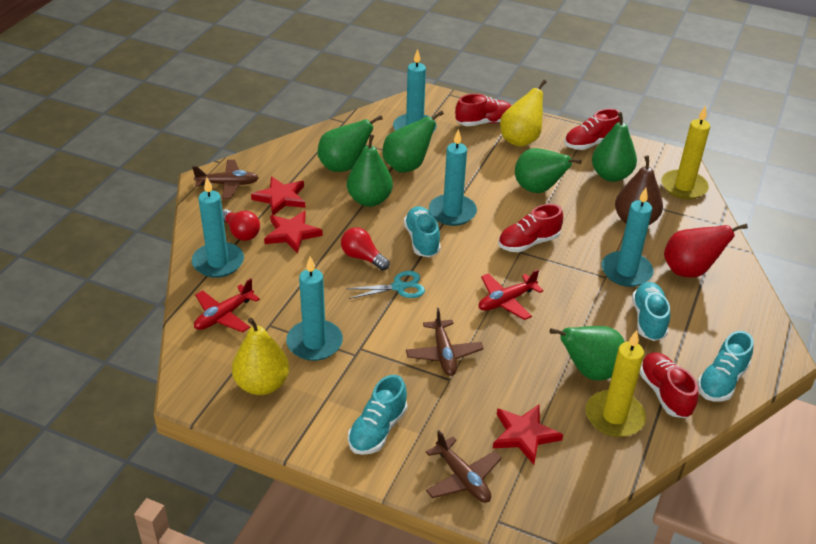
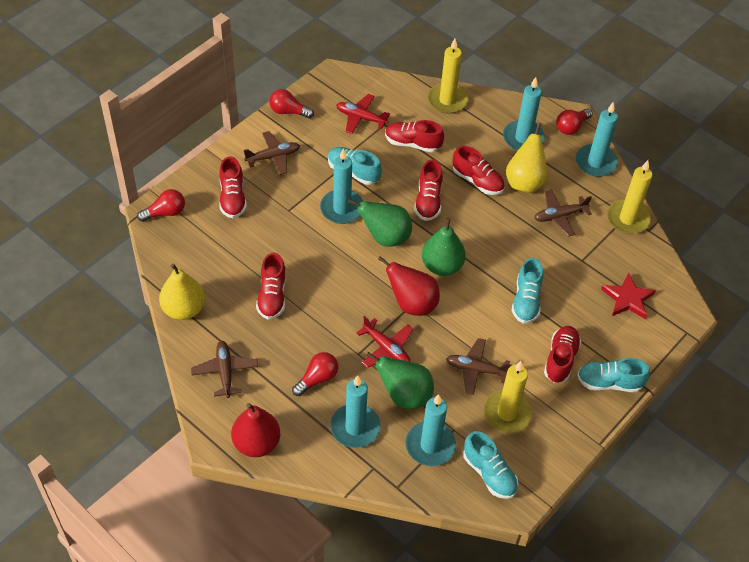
brown pear: 1 -> 0
brown plane: 3 -> 4
green pear: 6 -> 3
red light bulb: 2 -> 4
red pear: 1 -> 2
red shoe: 4 -> 6
red star: 3 -> 1
turquoise scissors: 1 -> 0
yellow candle: 2 -> 3

